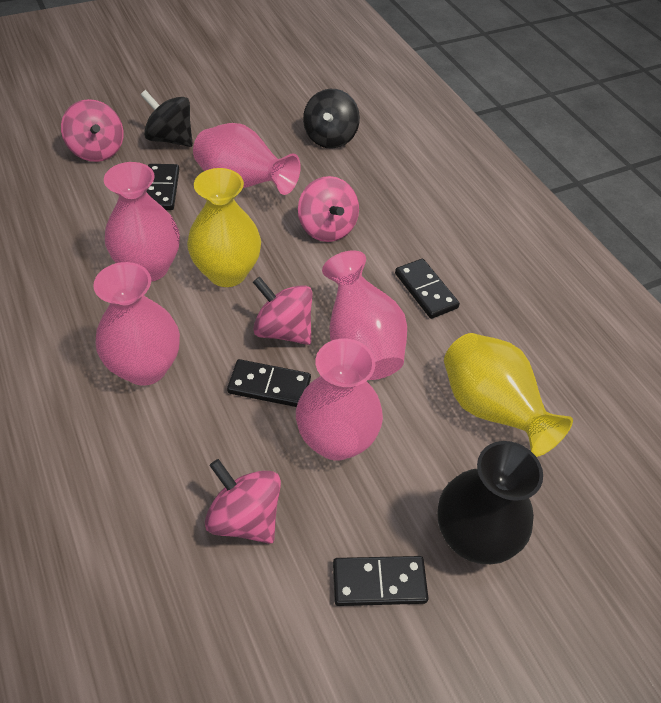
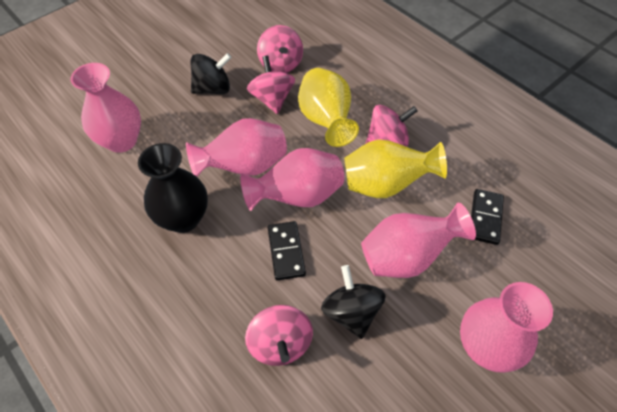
black domino: 4 -> 2

